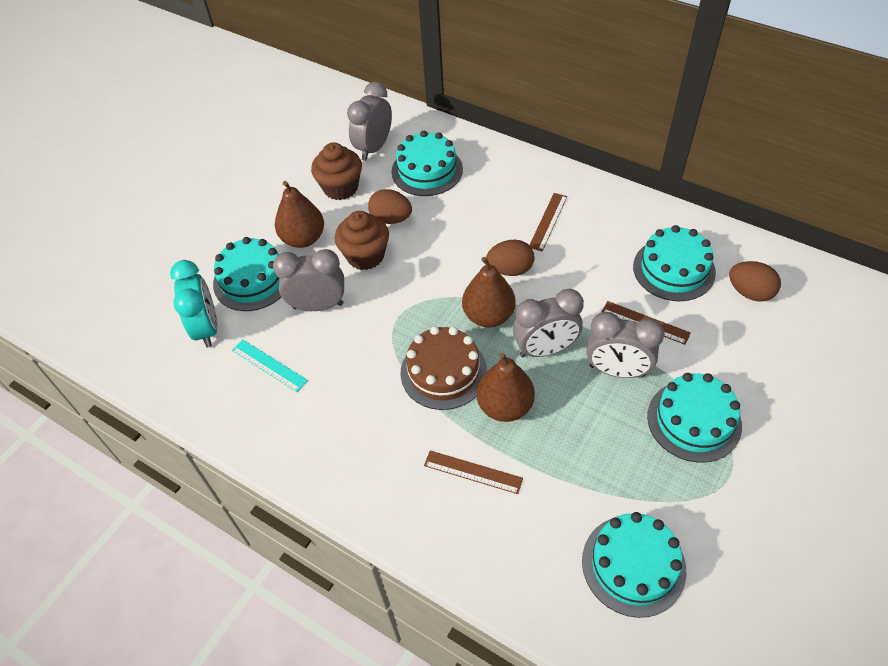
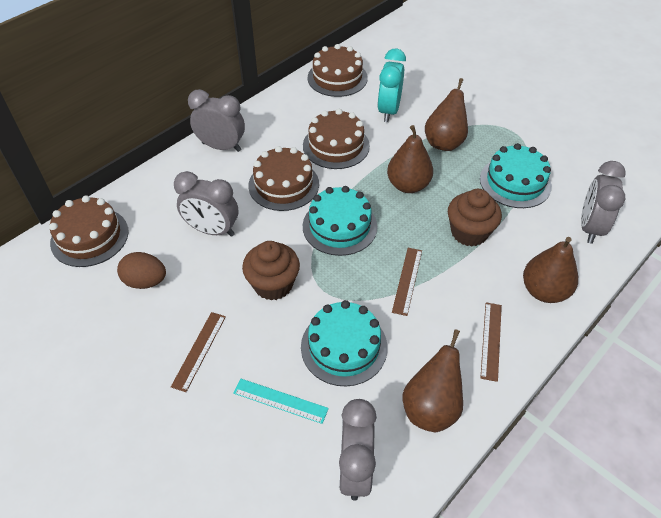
brown cake: 1 -> 4
brown egg: 3 -> 1
brown pear: 3 -> 4
turquoise cake: 5 -> 3

